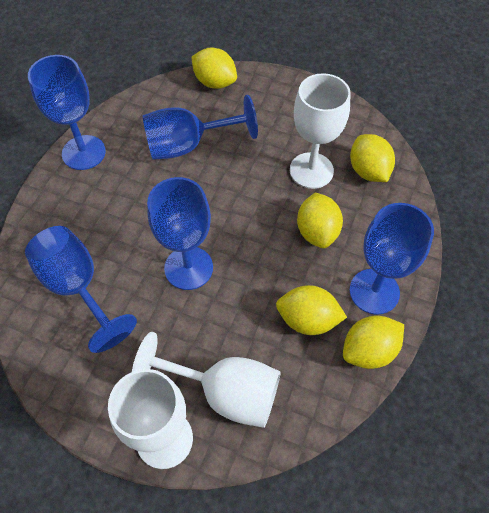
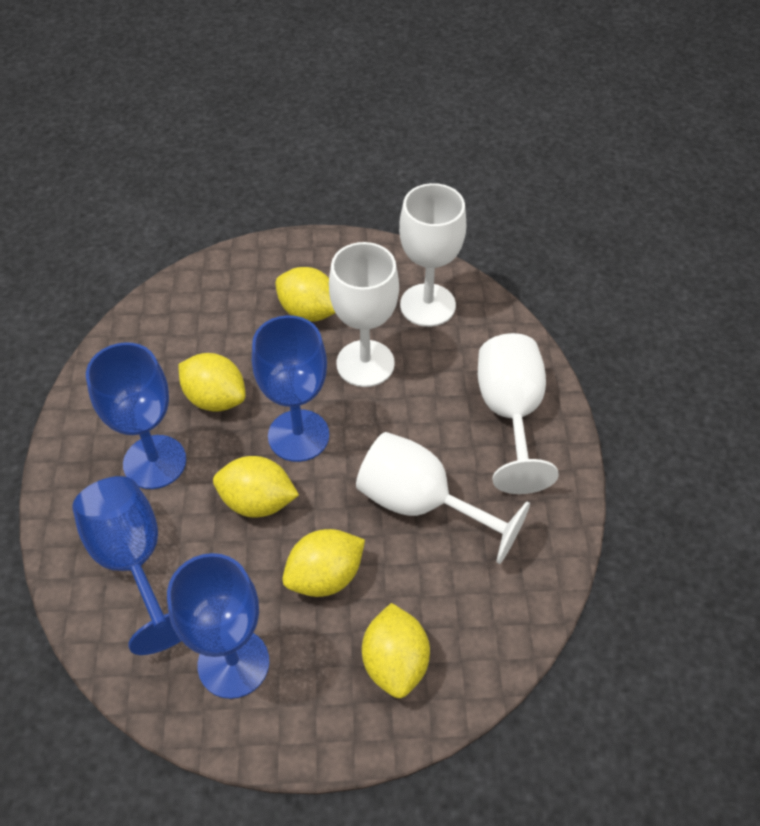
blue goblet: 5 -> 4
white goblet: 3 -> 4

